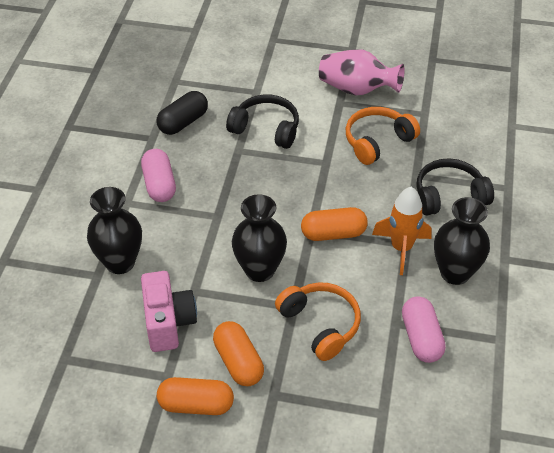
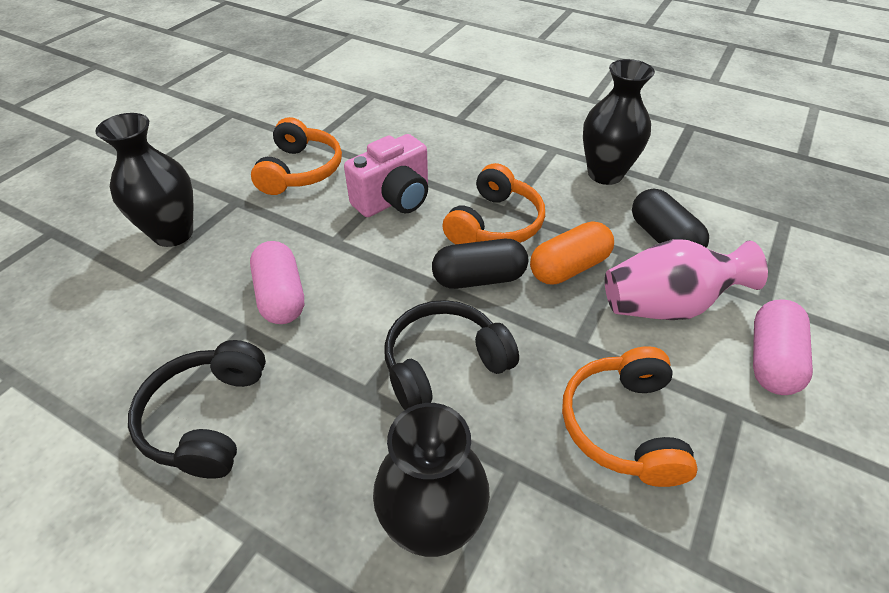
black capsule: 1 -> 2
orange capsule: 3 -> 1
orange headphones: 2 -> 3
orange rocket: 1 -> 0

